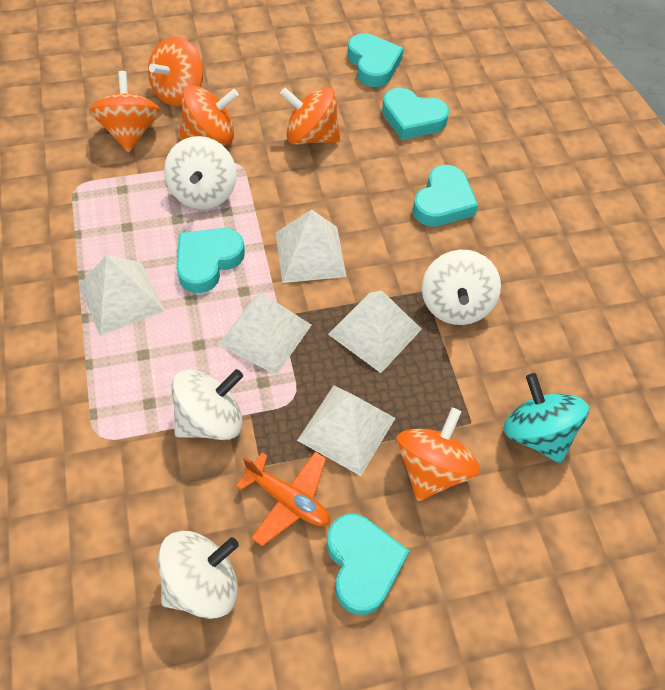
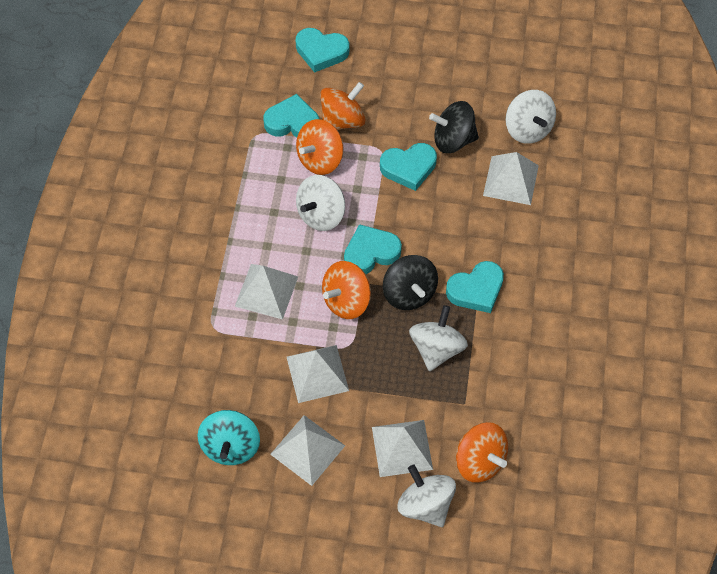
black spinning top: 0 -> 2
orange plane: 1 -> 0
orange spinning top: 5 -> 4

